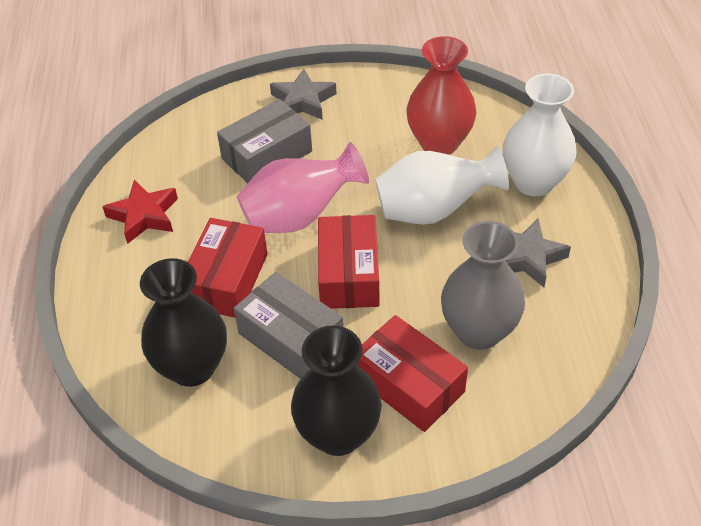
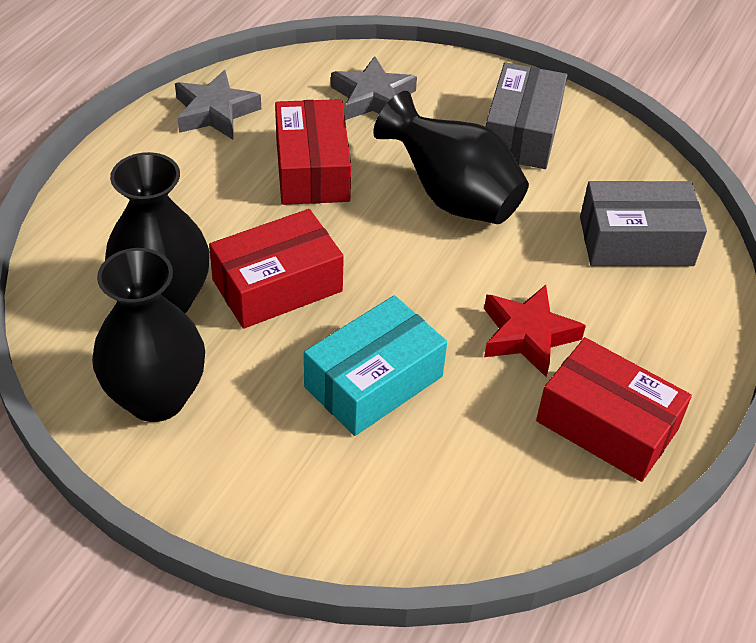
black vase: 2 -> 3
grey vase: 1 -> 0
pink vase: 1 -> 0
red vase: 1 -> 0
turquoise box: 0 -> 1
white vase: 2 -> 0

